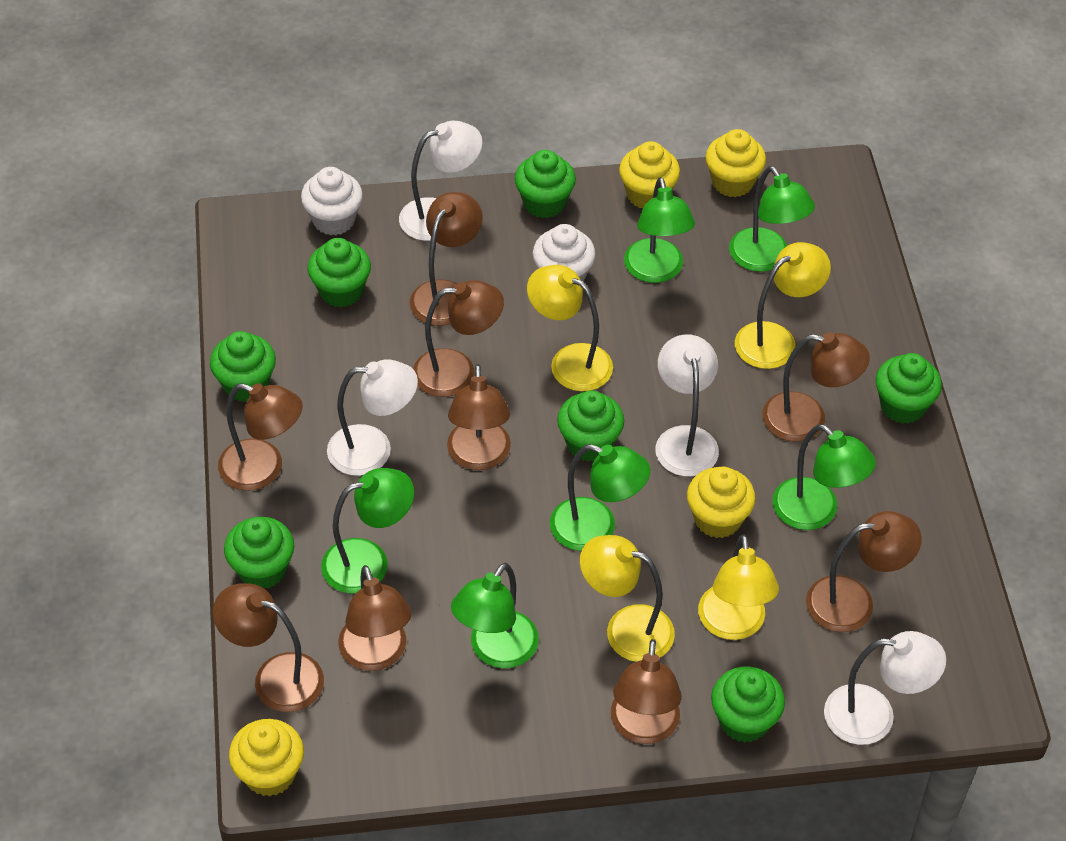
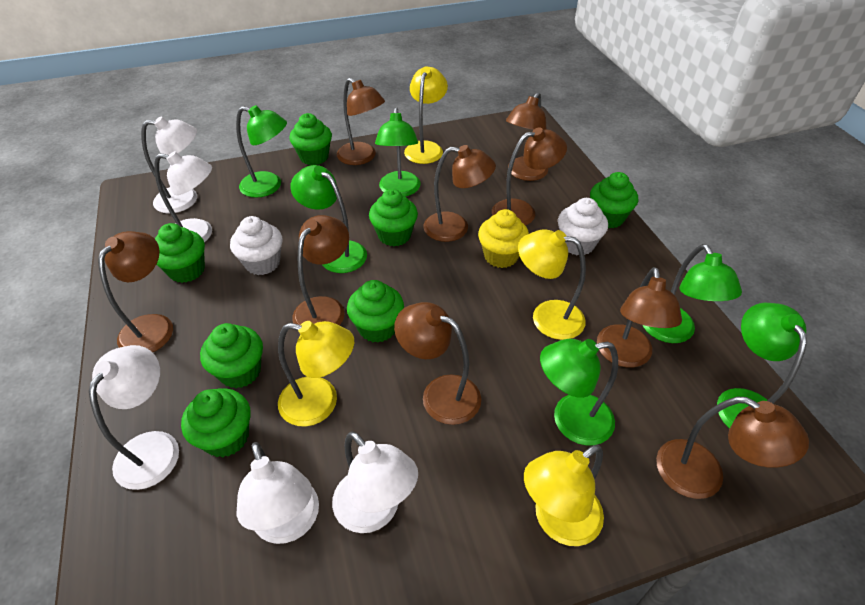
white lamp: 4 -> 5
yellow cupcake: 4 -> 1

